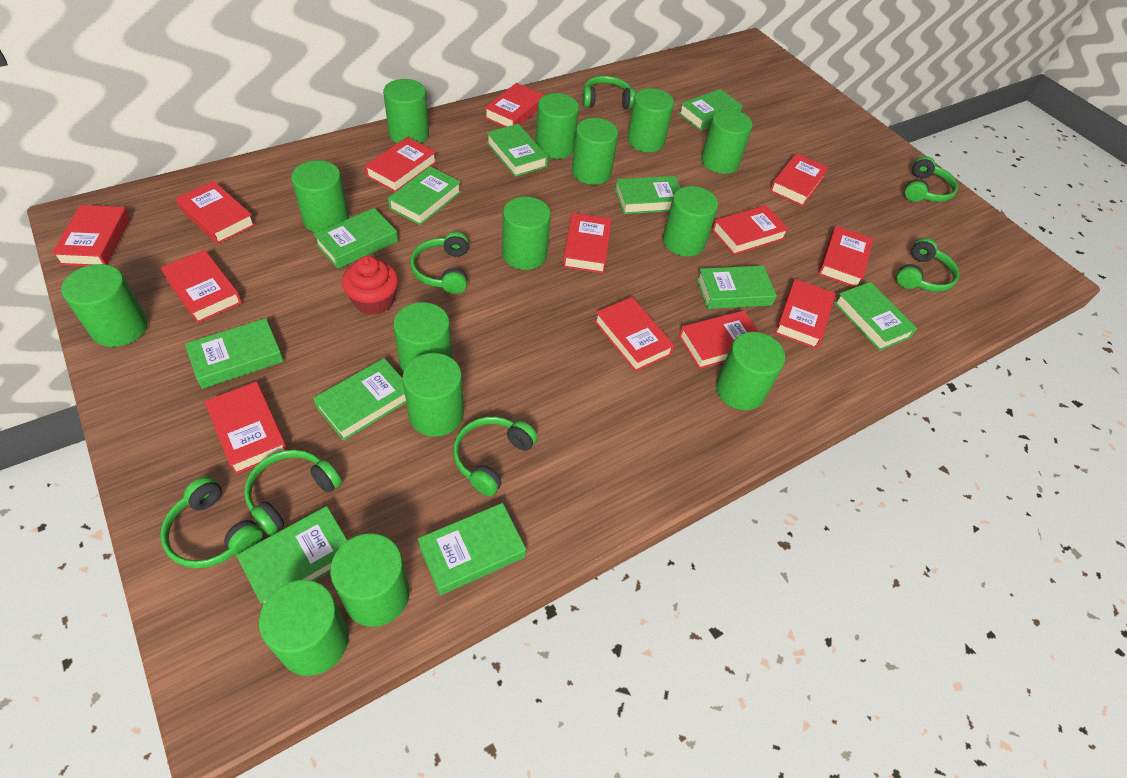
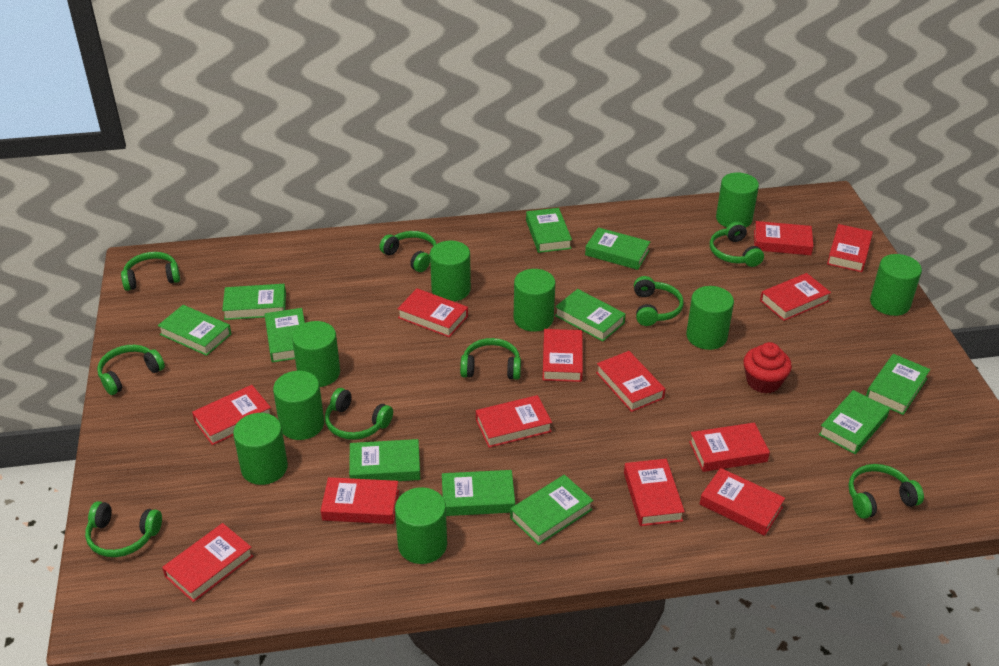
green cylinder: 14 -> 9
green headphones: 7 -> 9

